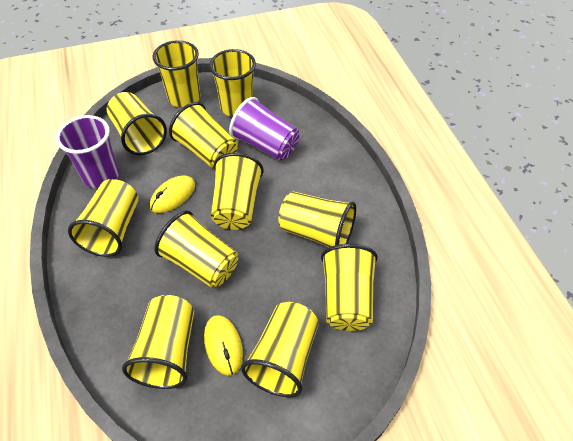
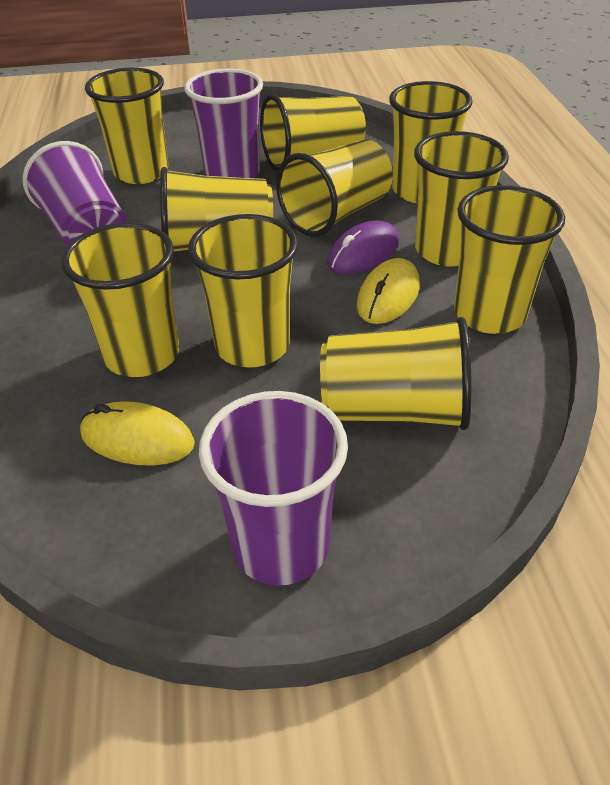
purple cup: 2 -> 3
purple mouse: 0 -> 1
yellow cup: 11 -> 10

